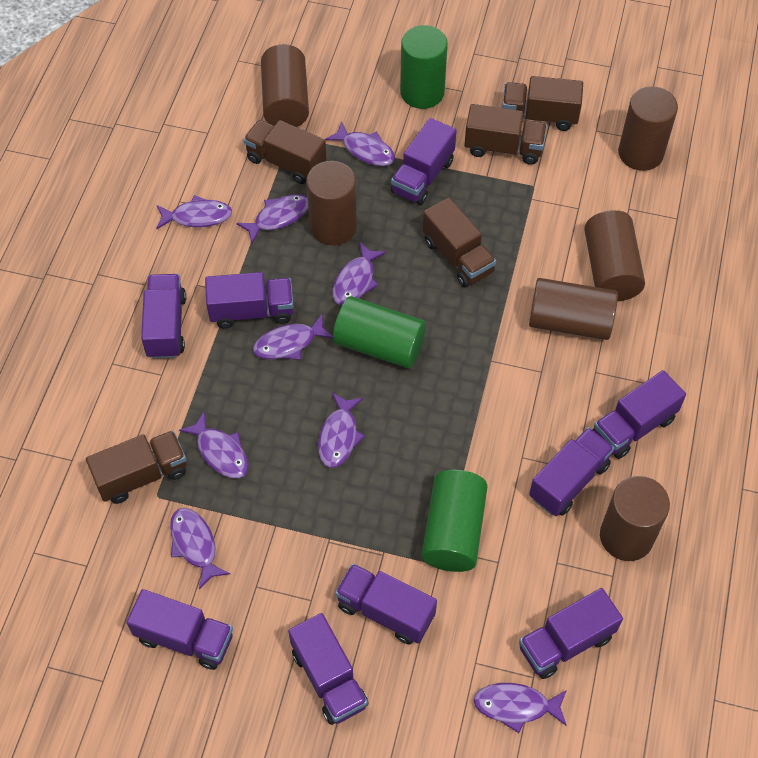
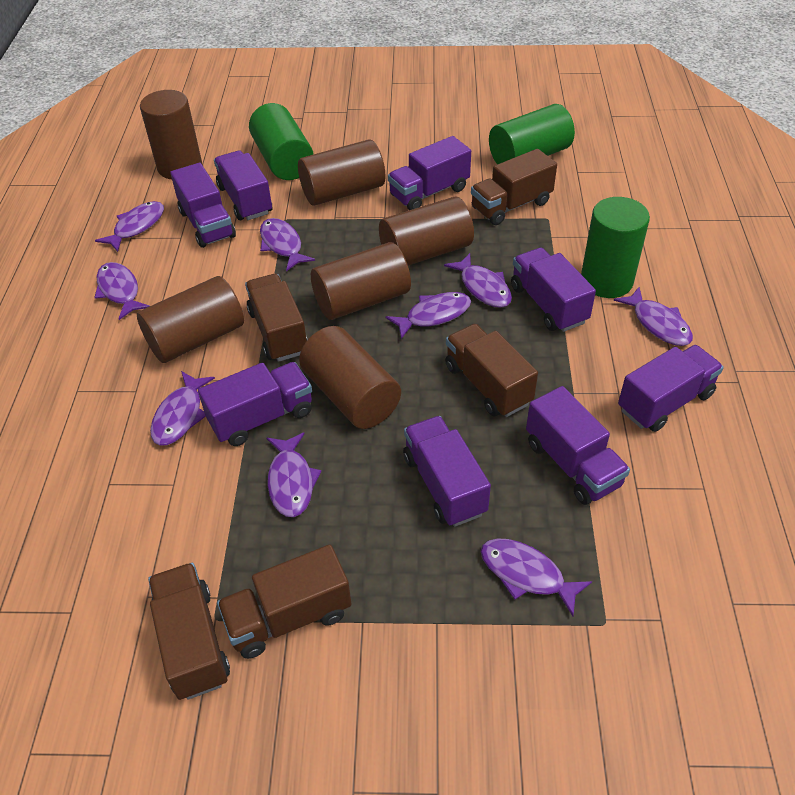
purple truck: 9 -> 8

